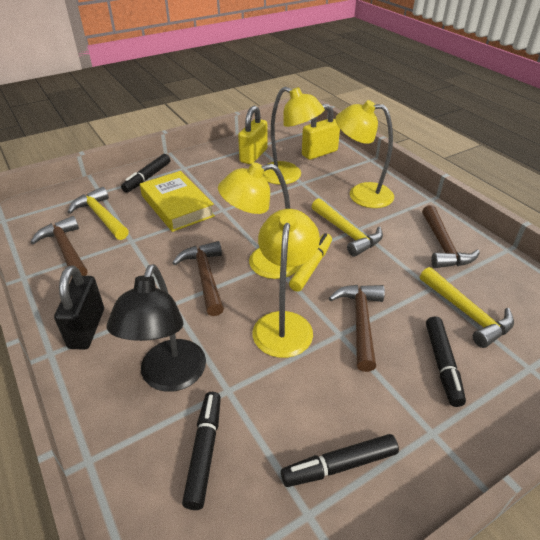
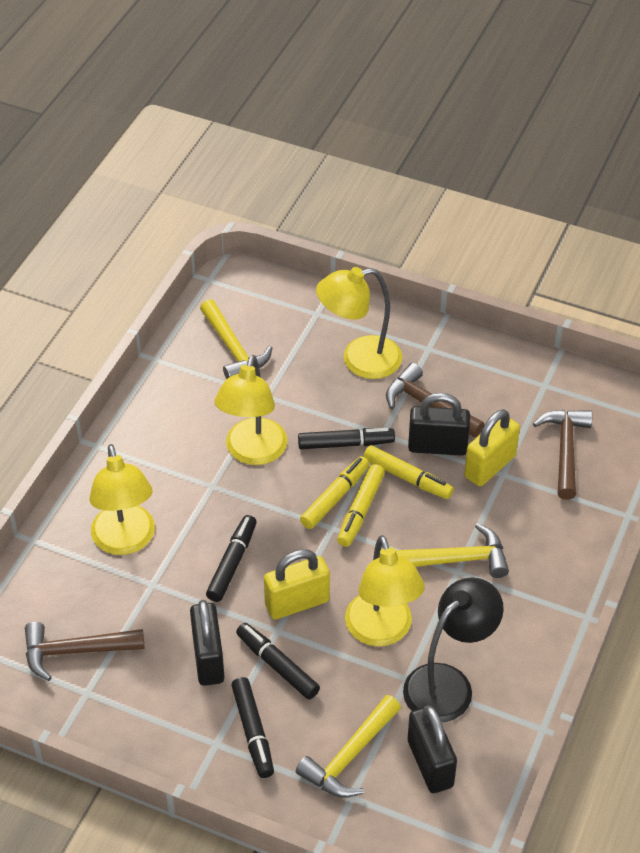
black padlock: 1 -> 3
brown hammer: 4 -> 3
yellow book: 1 -> 0
yellow marker: 1 -> 3

